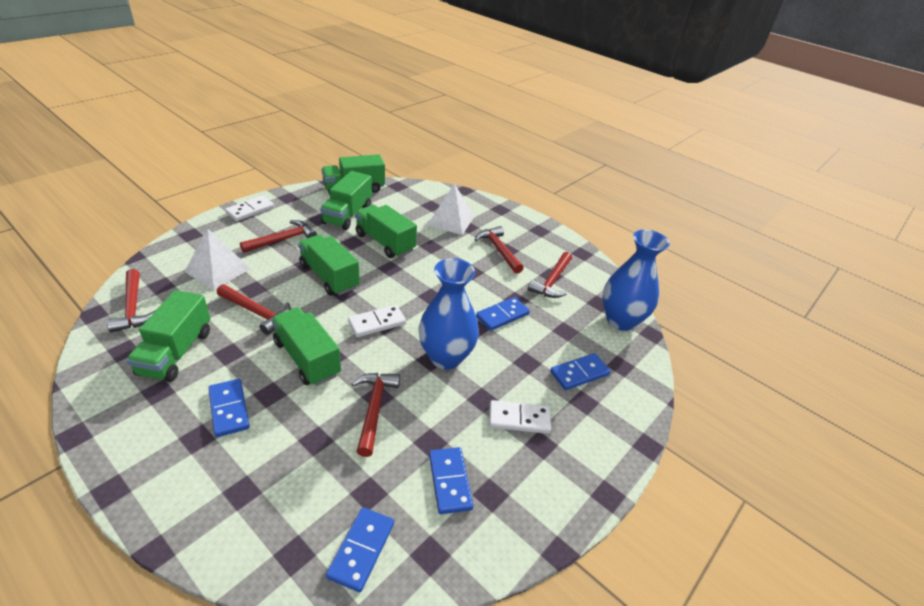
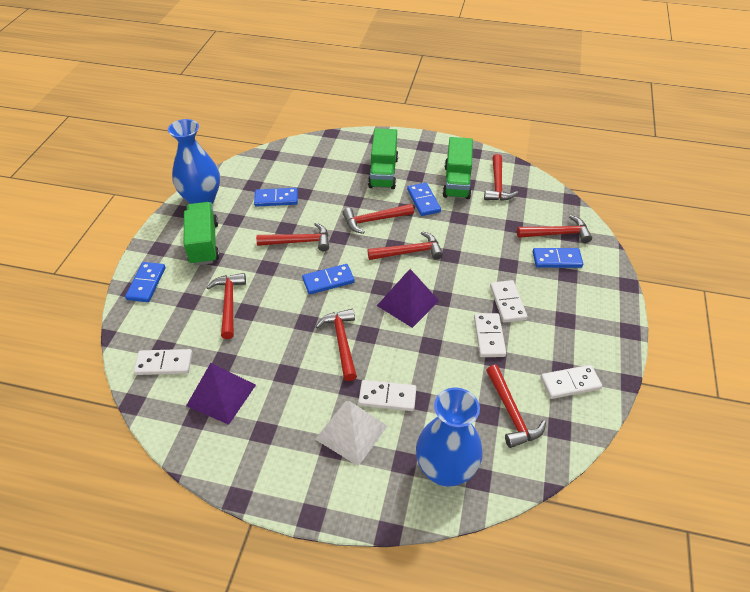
green truck: 6 -> 3
purple pyramid: 0 -> 2
red hammer: 6 -> 8
white domino: 3 -> 5
white pyramid: 2 -> 1

